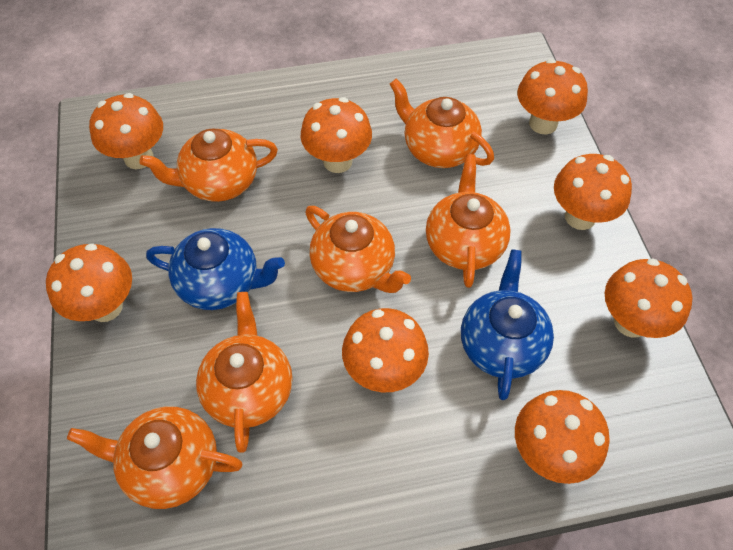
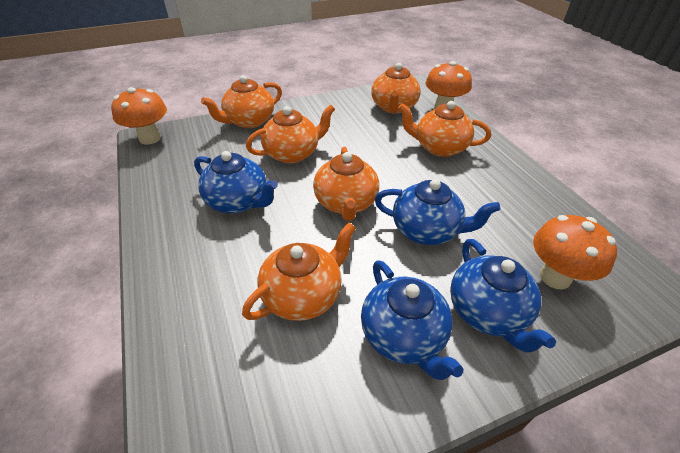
blue teapot: 2 -> 4
orange mushroom: 8 -> 3

